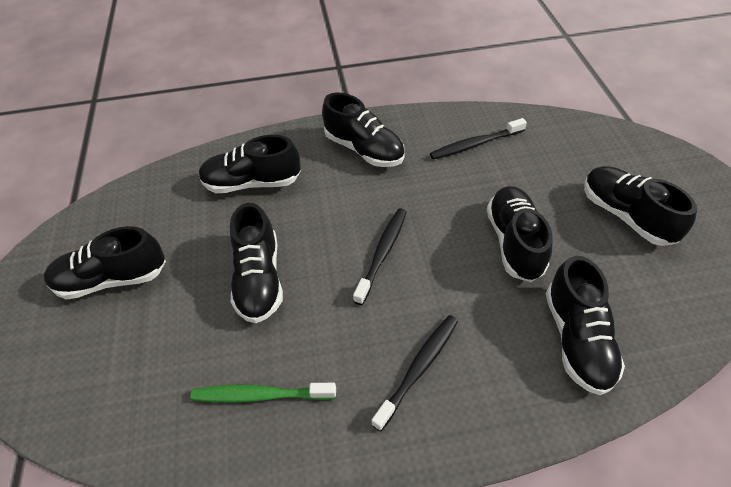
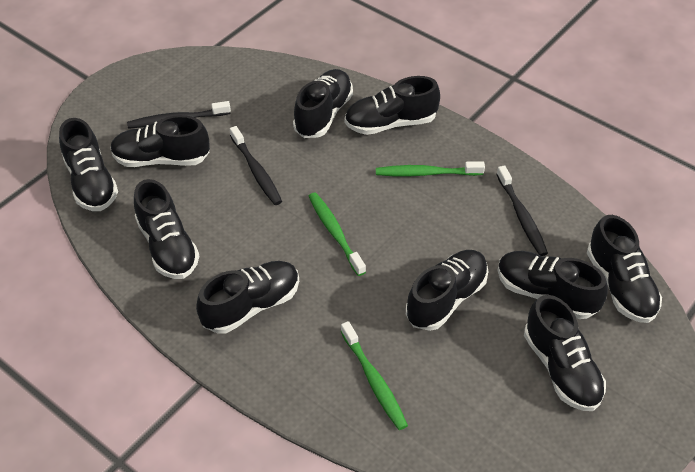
black shoe: 7 -> 10
green toothbrush: 1 -> 3

